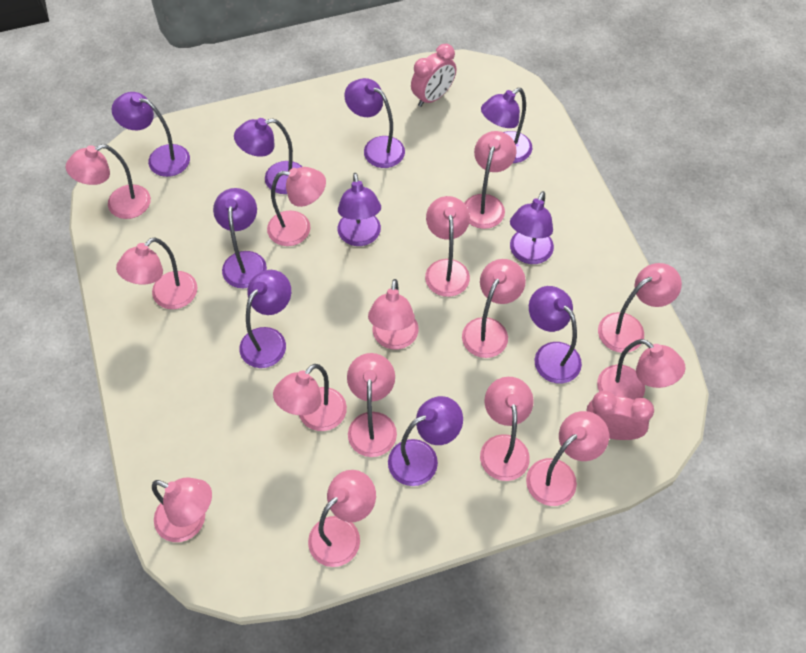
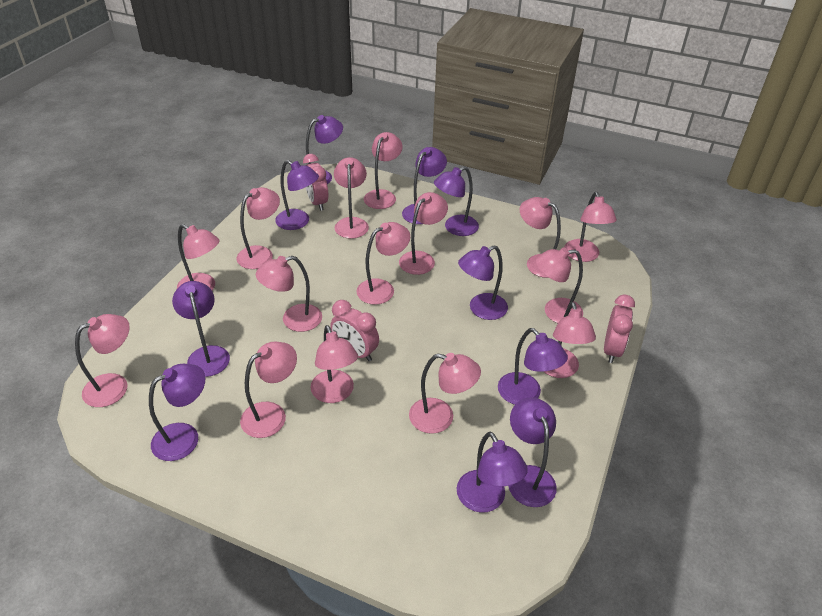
pink clock: 2 -> 3

